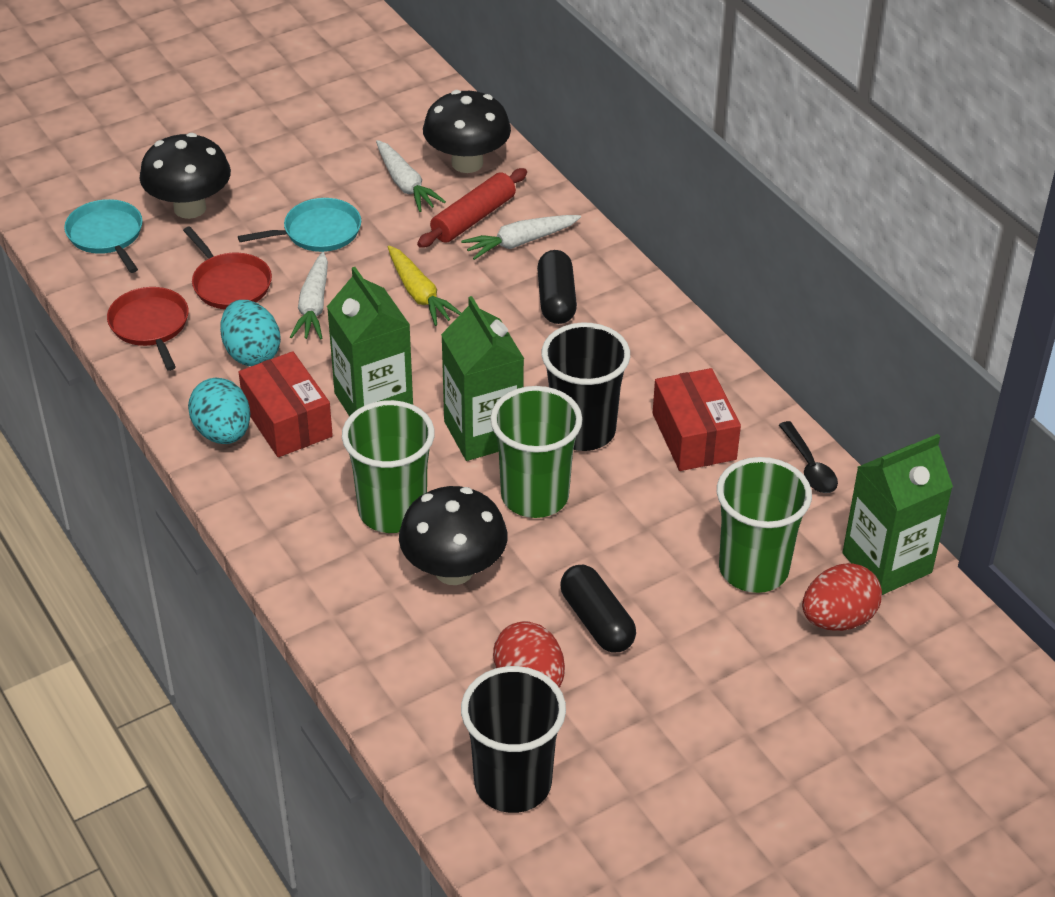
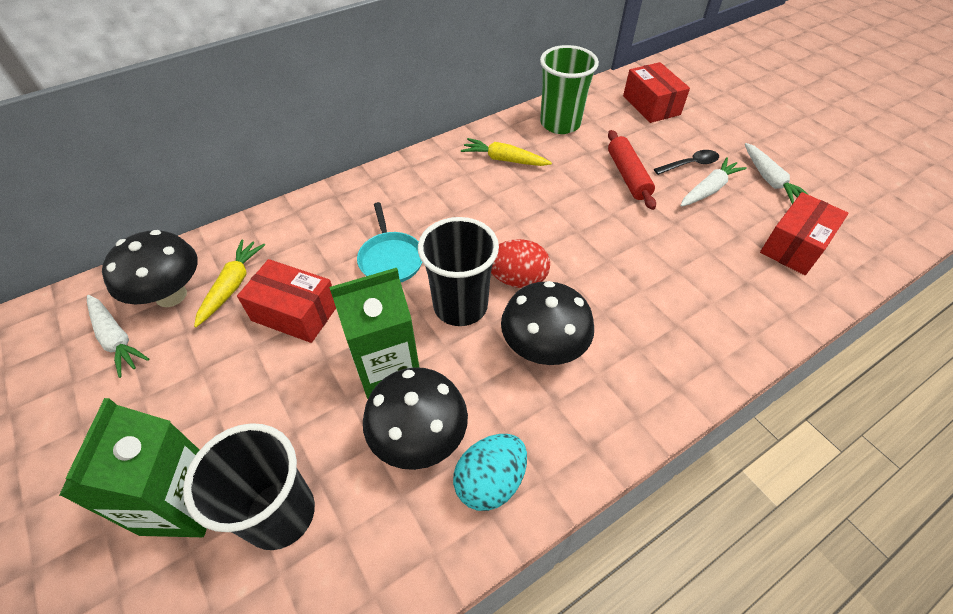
black capsule: 2 -> 0
green carton: 3 -> 2
green cup: 3 -> 1
red box: 2 -> 3
red egg: 2 -> 1
red pan: 2 -> 0
turquoise egg: 2 -> 1
turquoise pan: 2 -> 1
yellow carrot: 1 -> 2

